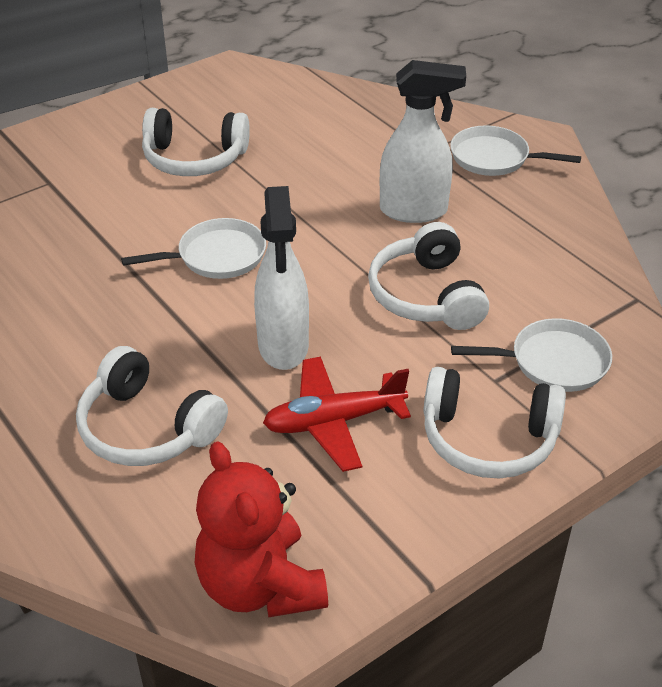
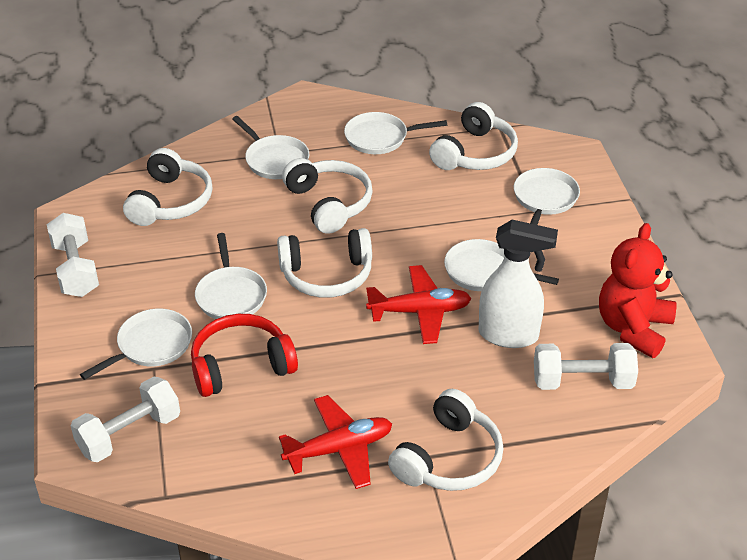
red headphones: 0 -> 1
red plane: 1 -> 2
white dumbbell: 0 -> 3
white headphones: 4 -> 5
white pan: 3 -> 6
white spray bottle: 2 -> 1

